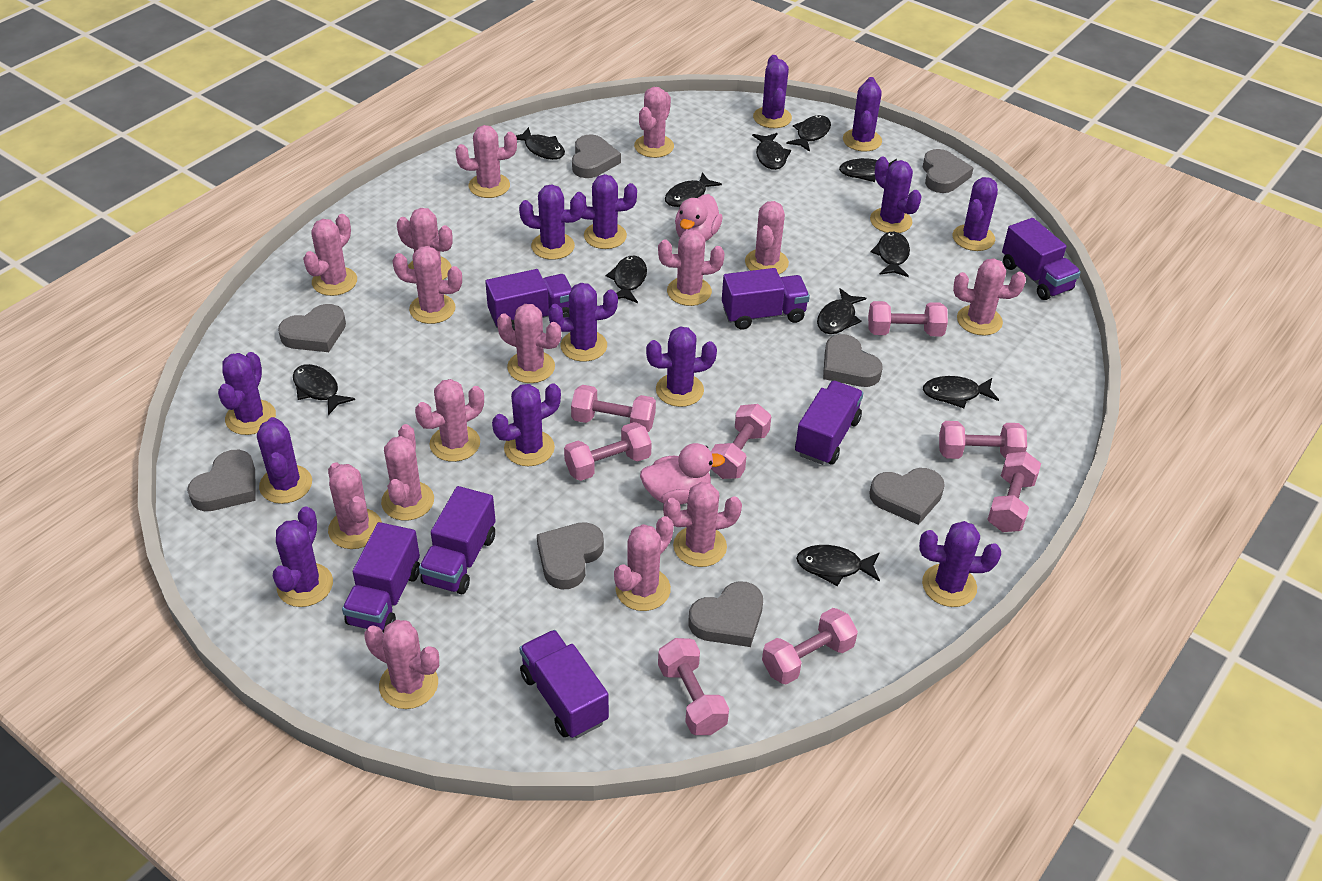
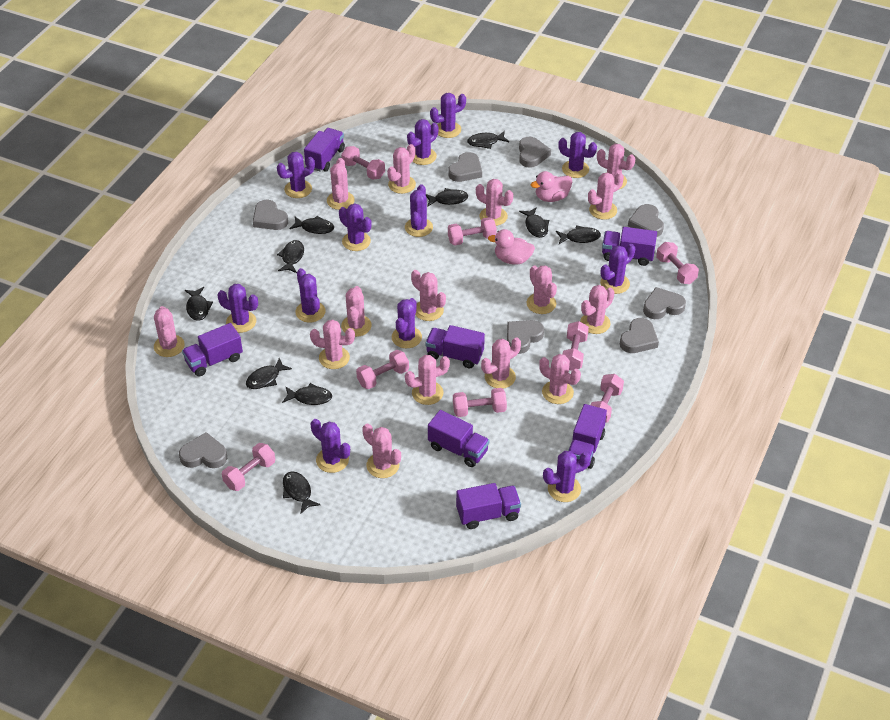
black fish: 11 -> 10
purple cactus: 13 -> 12

